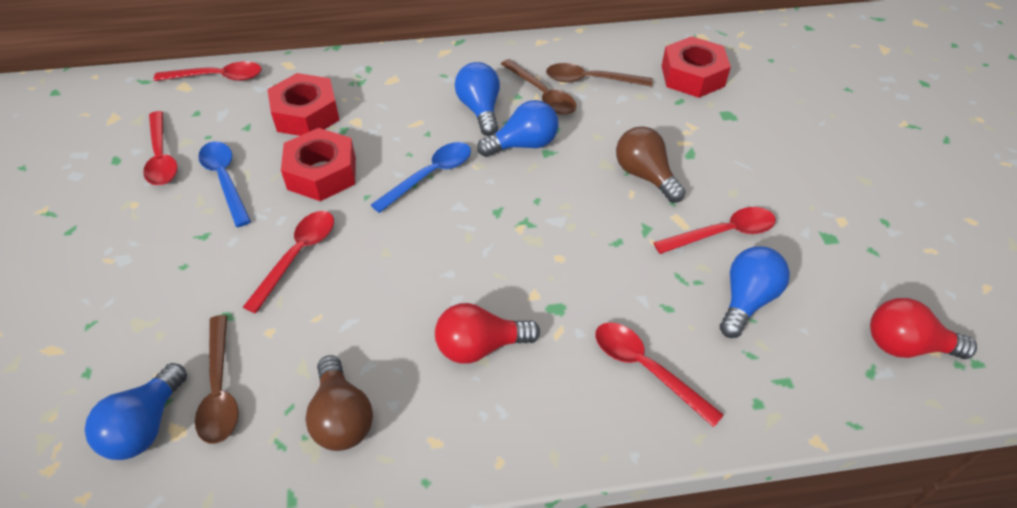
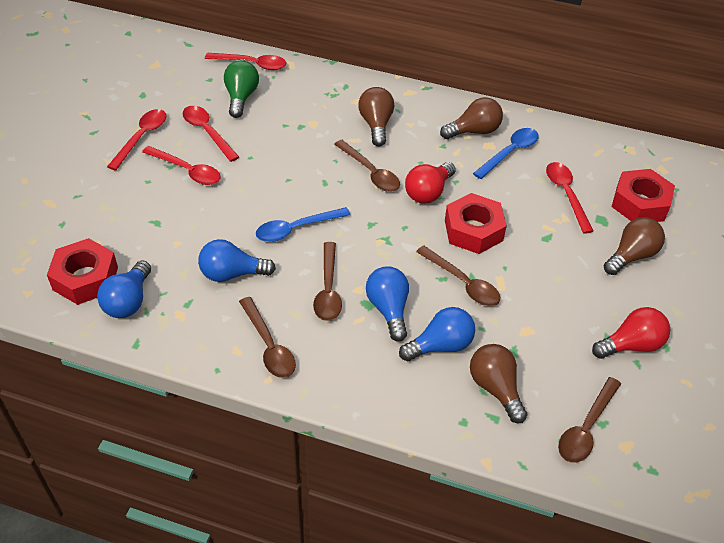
brown light bulb: 2 -> 4
brown spoon: 3 -> 5
green light bulb: 0 -> 1

